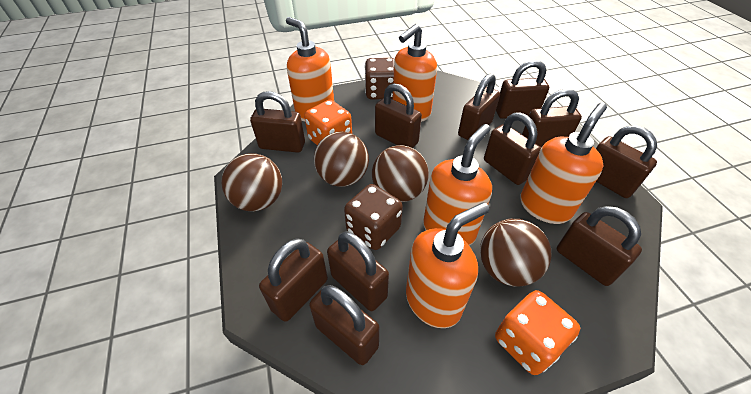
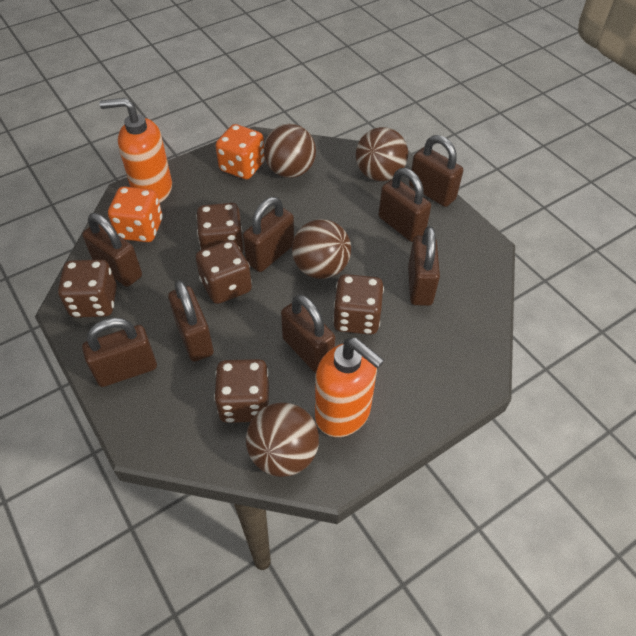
brown dice: 2 -> 5
brown padlock: 11 -> 8
orange soap dispenser: 5 -> 2

